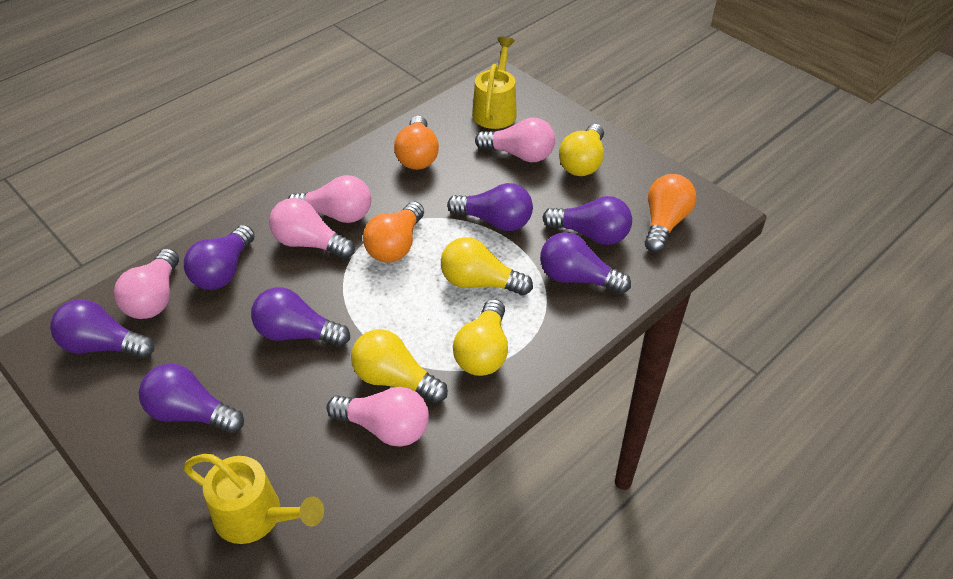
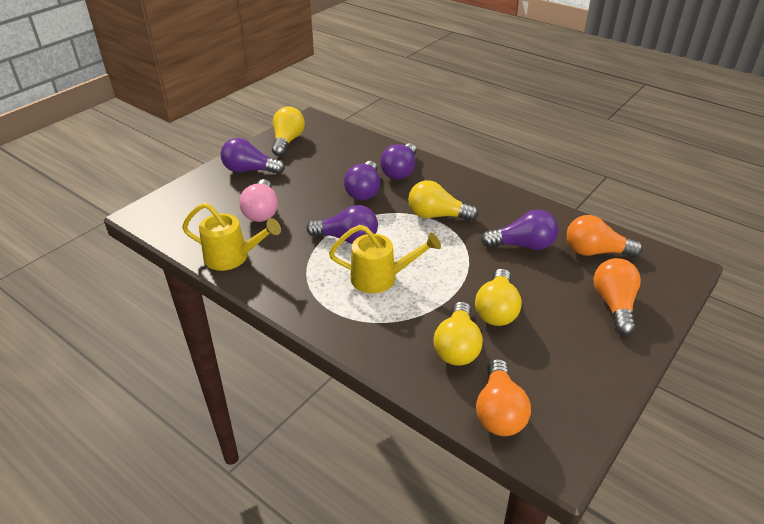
pink light bulb: 5 -> 1
purple light bulb: 7 -> 5

